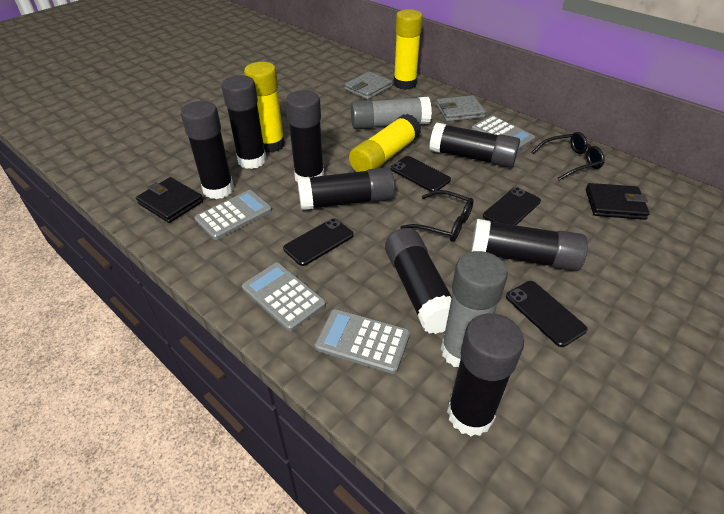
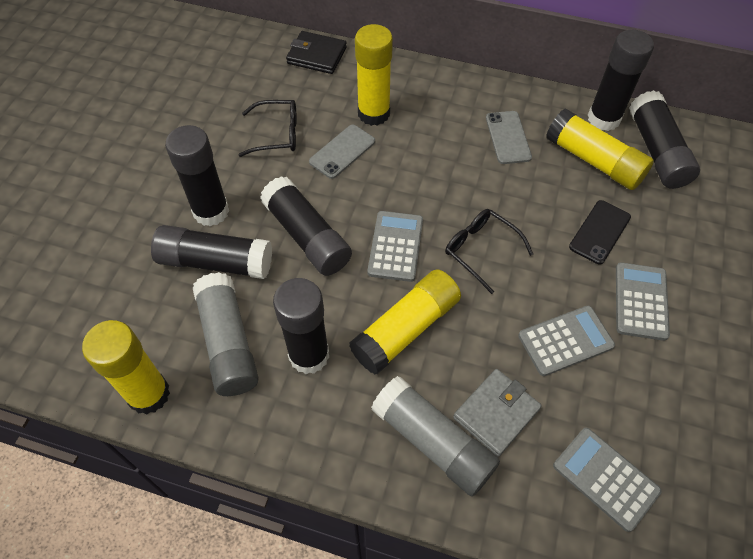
black glue stick: 8 -> 6
black phone: 4 -> 1
black wallet: 2 -> 1
grey phone: 0 -> 2
grey wallet: 2 -> 1
yellow glue stick: 3 -> 4

